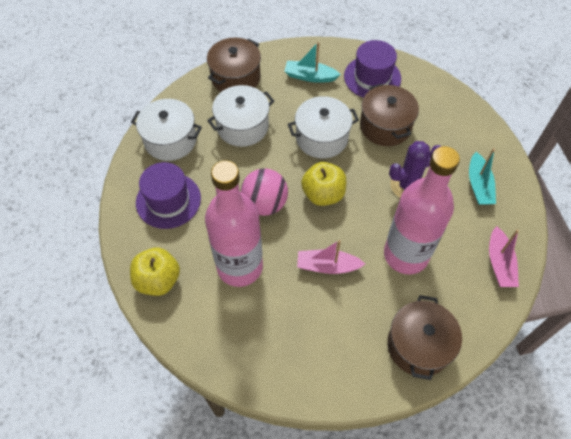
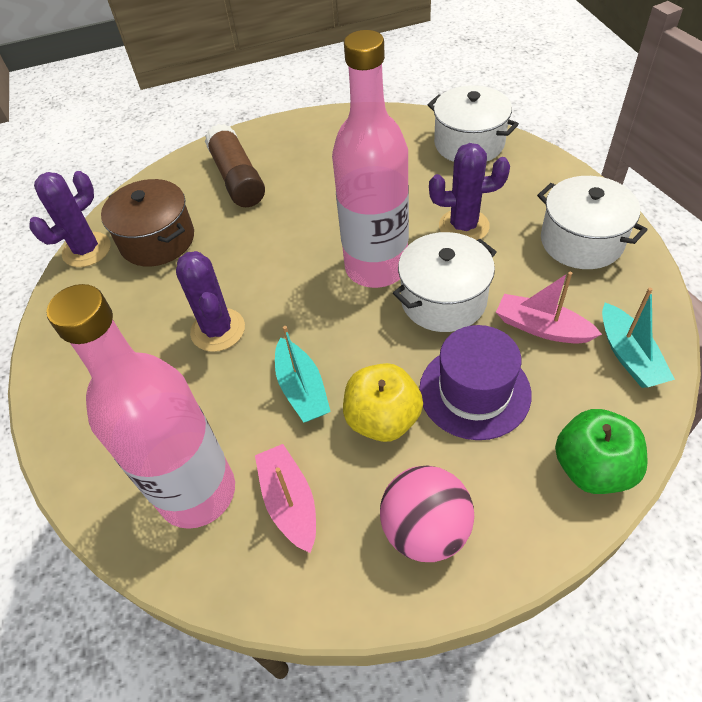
brown glue stick: 0 -> 1
brown pot: 3 -> 1
green apple: 0 -> 1
purple cactus: 1 -> 3
purple hat: 2 -> 1
yellow apple: 2 -> 1

